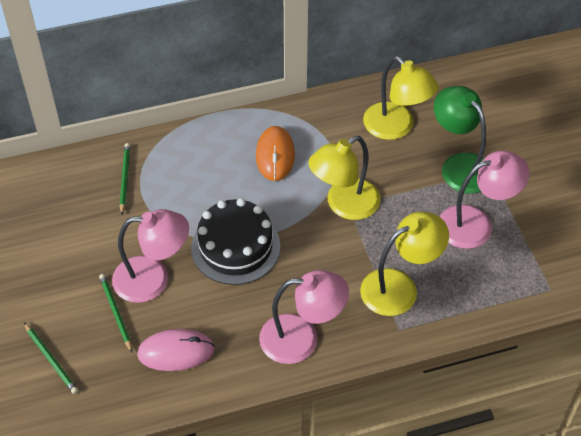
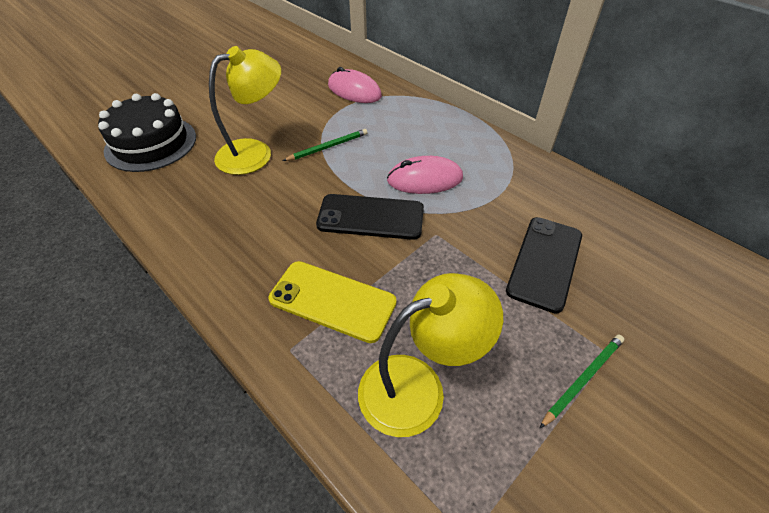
black phone: 0 -> 2
green lamp: 1 -> 0
green pencil: 3 -> 2
orange mouse: 1 -> 0
pink lamp: 3 -> 0
pink mouse: 1 -> 2
yellow lamp: 3 -> 2
yellow phone: 0 -> 1

